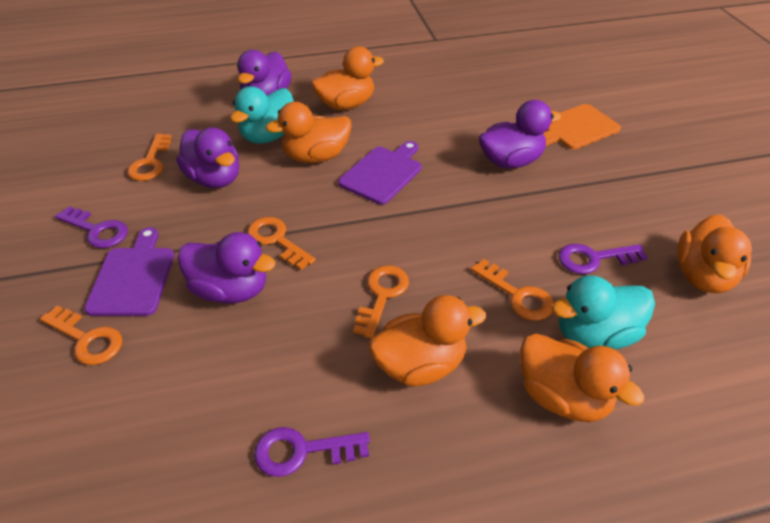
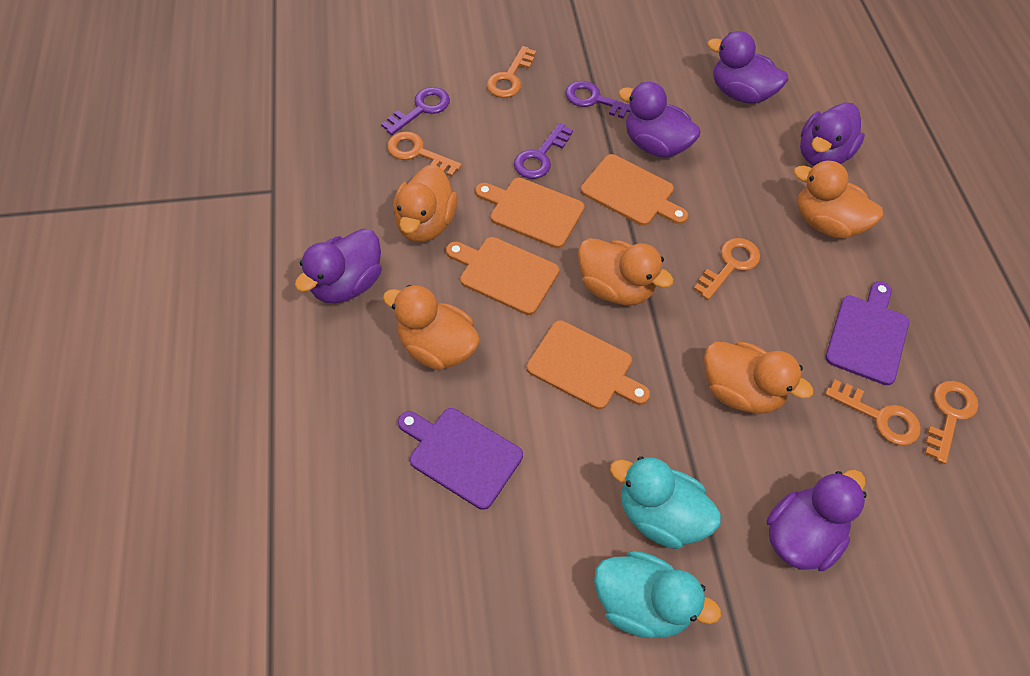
orange cutting board: 1 -> 4
purple duck: 4 -> 5

